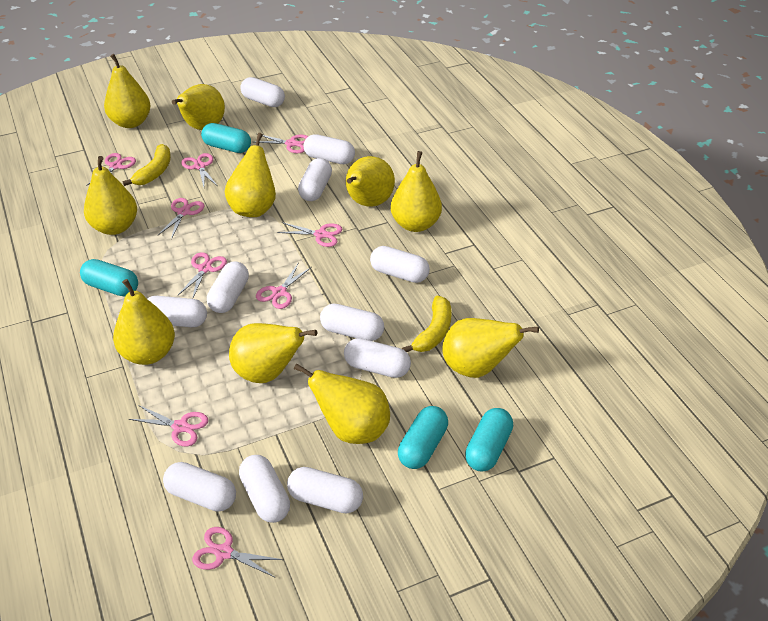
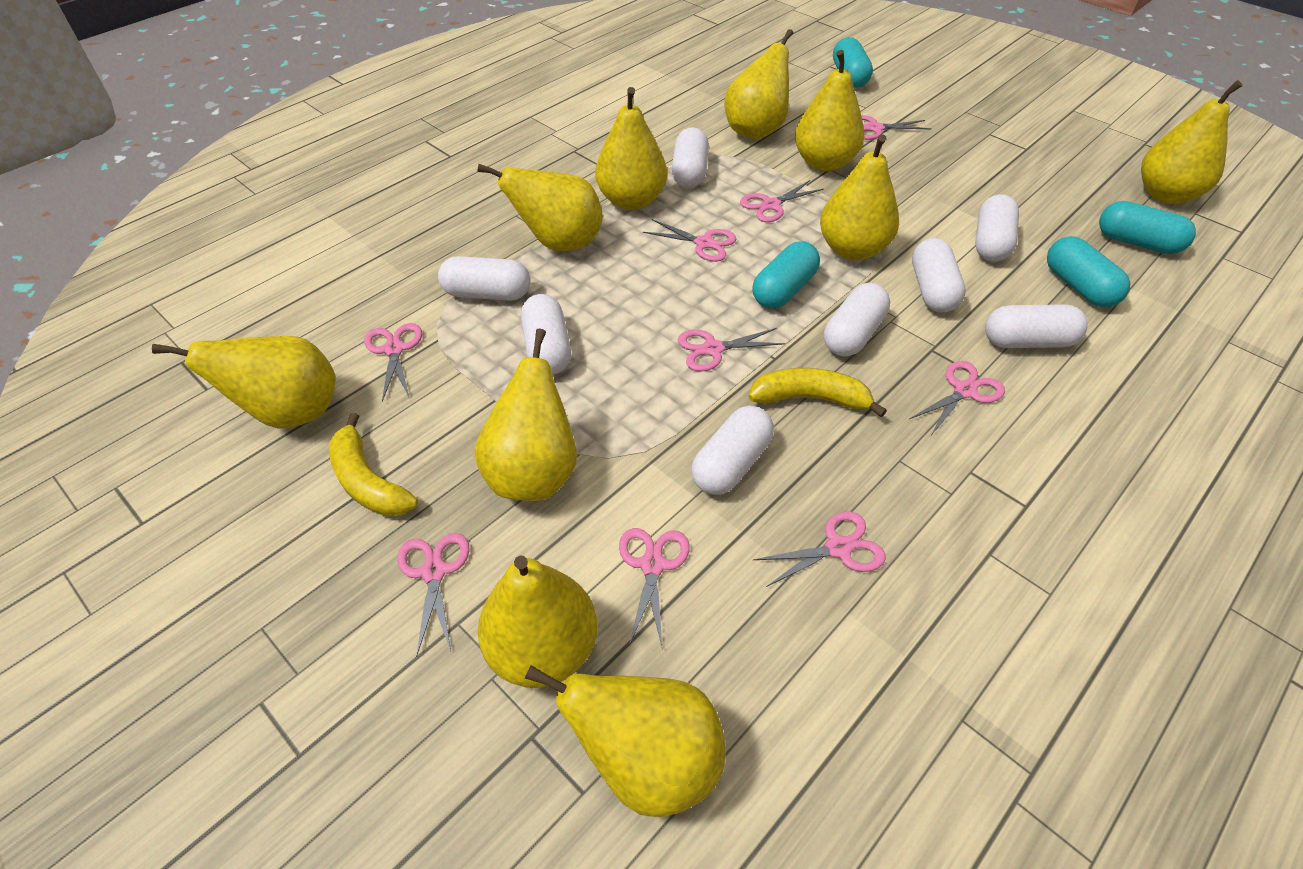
white capsule: 11 -> 8

